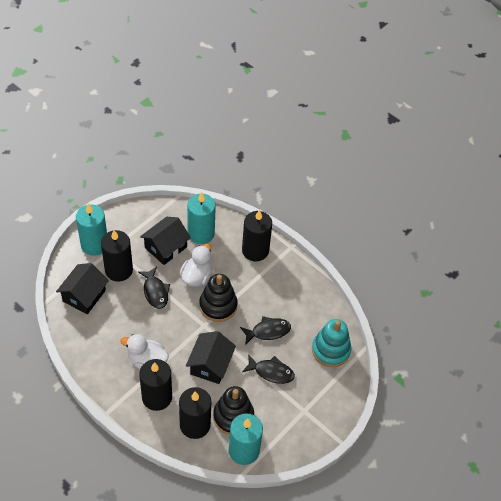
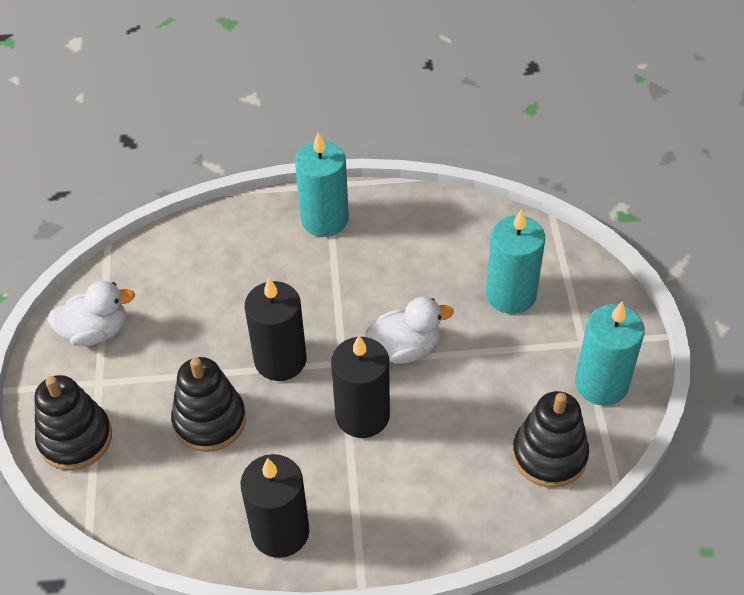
black candle: 4 -> 3
black fish: 3 -> 0
black house: 3 -> 0
black stacking toy: 2 -> 3
turquoise stacking toy: 1 -> 0

